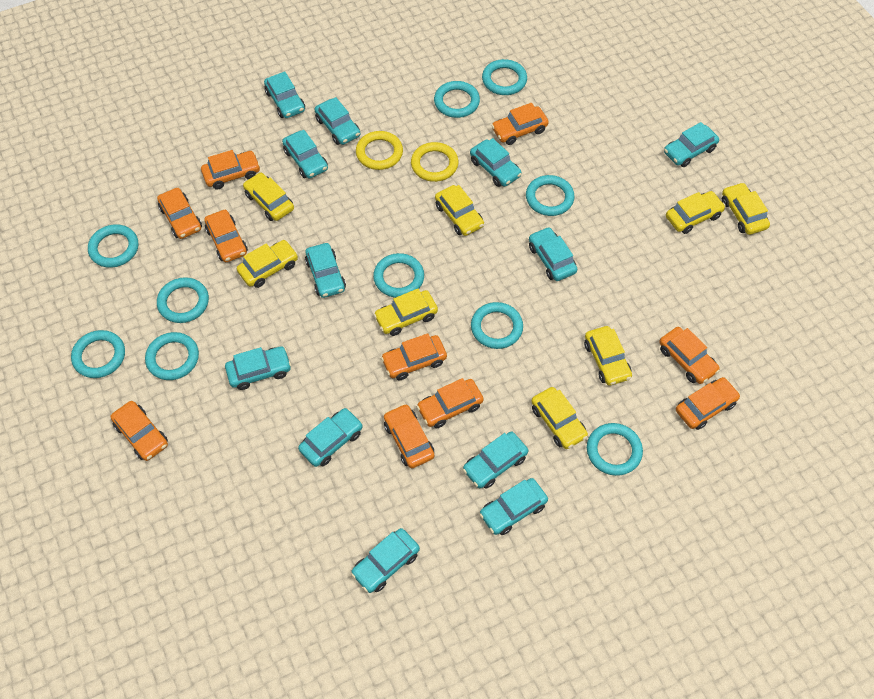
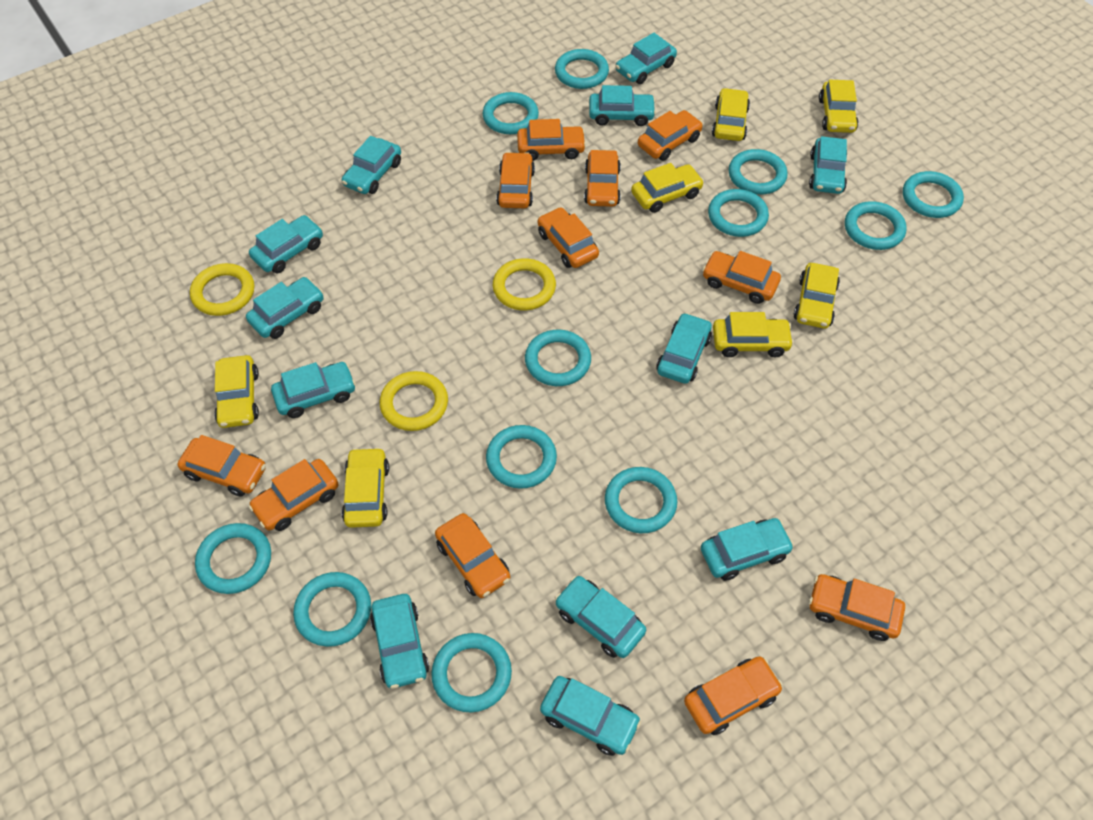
orange car: 10 -> 11
turquoise ring: 10 -> 12
yellow car: 8 -> 7
yellow ring: 2 -> 3

